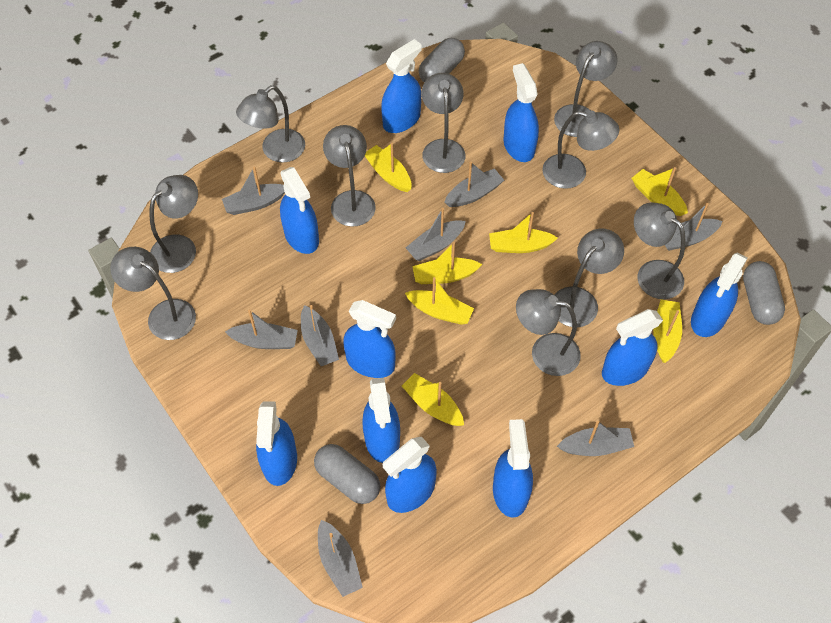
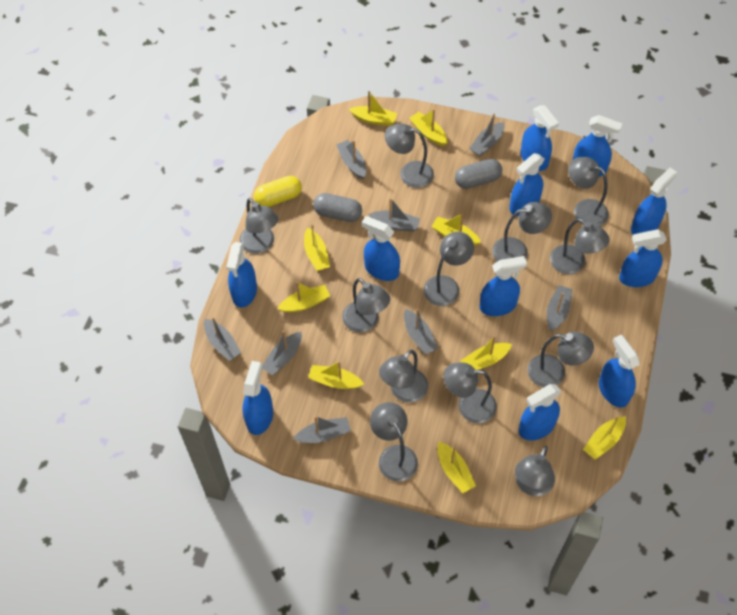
blue spray bottle: 10 -> 11
grey capsule: 3 -> 2
grey lamp: 10 -> 12
yellow boat: 7 -> 9
yellow capsule: 0 -> 1

